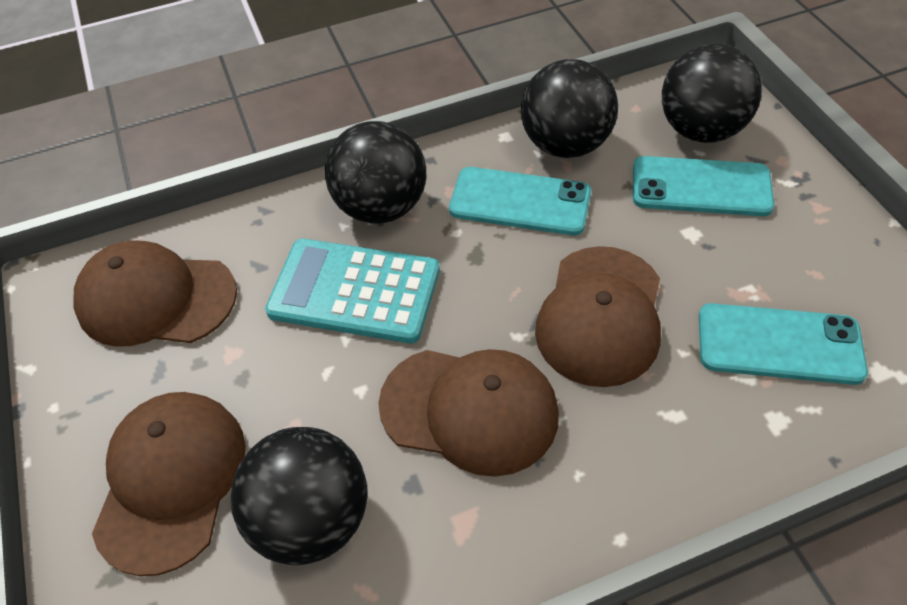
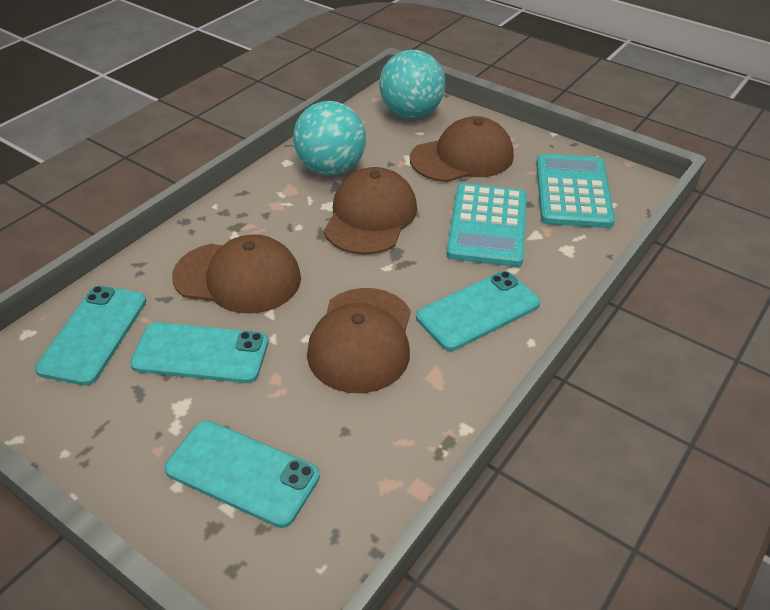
black ball: 4 -> 0
turquoise ball: 0 -> 2
turquoise calculator: 1 -> 2
turquoise phone: 3 -> 4

